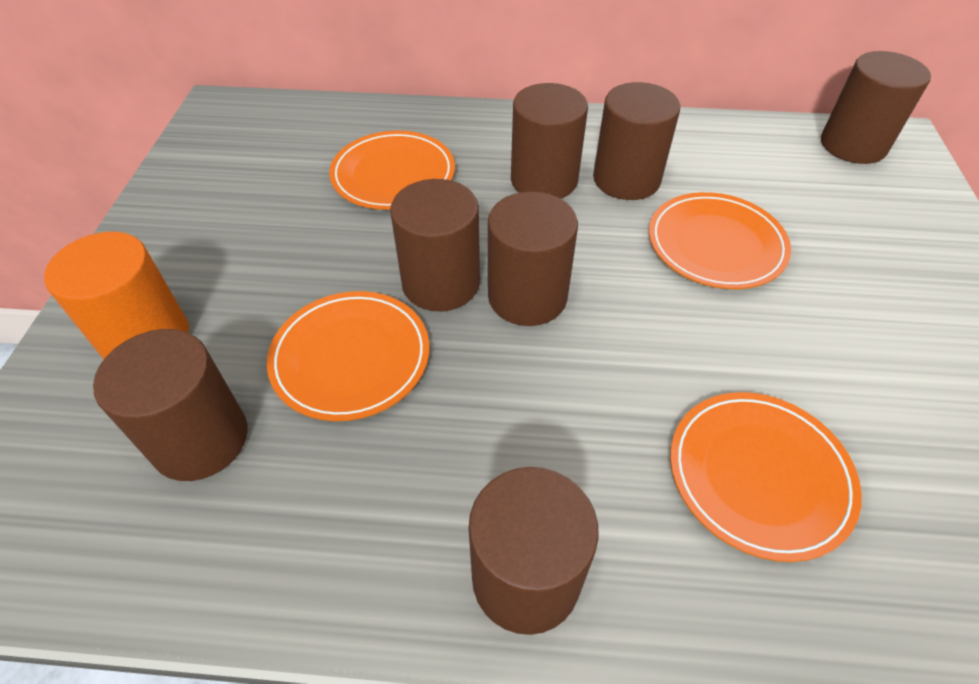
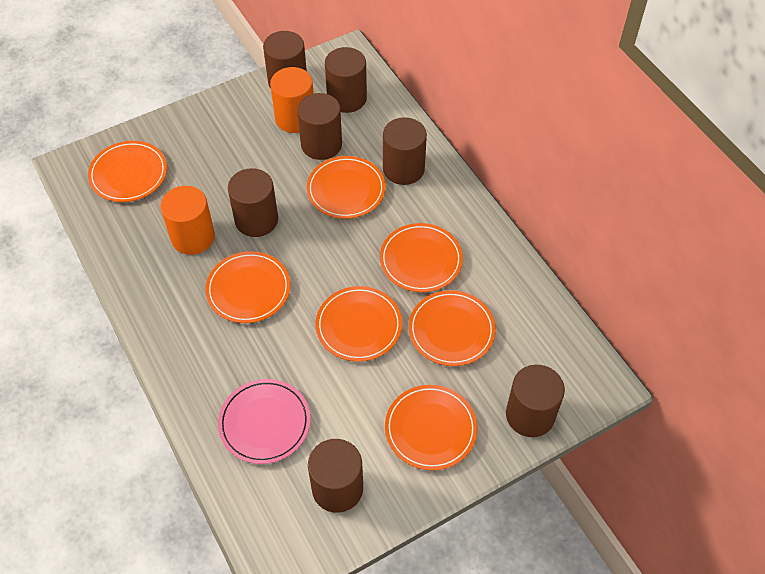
orange cylinder: 1 -> 2
orange plate: 4 -> 7
pink plate: 0 -> 1

